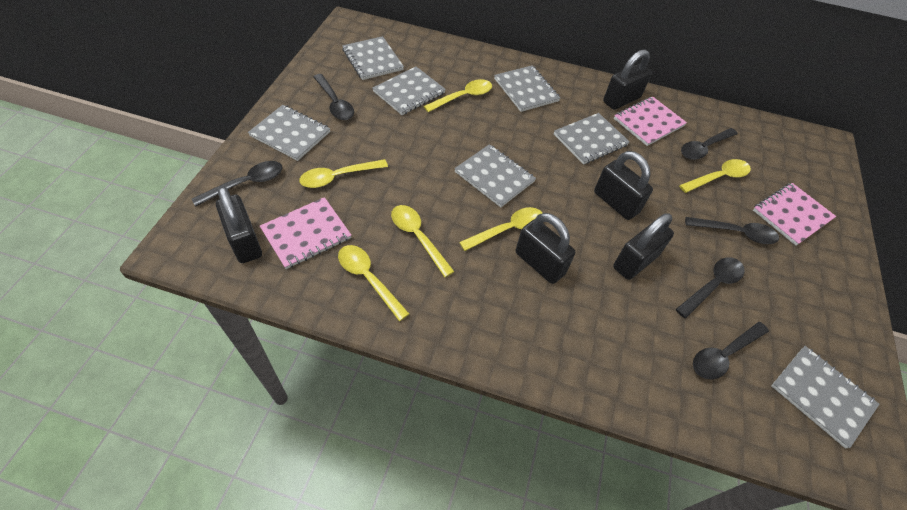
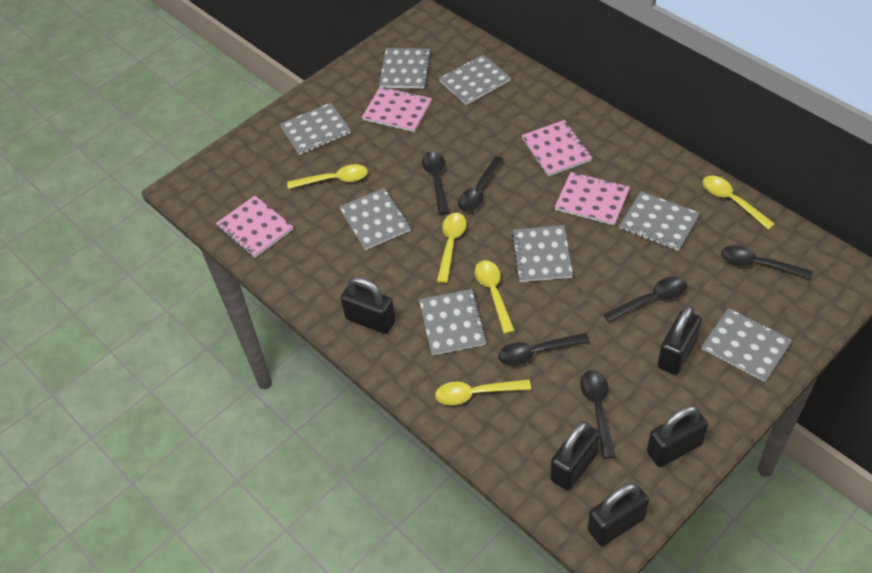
grey notebook: 7 -> 8
pink notebook: 3 -> 4
yellow spoon: 6 -> 5

